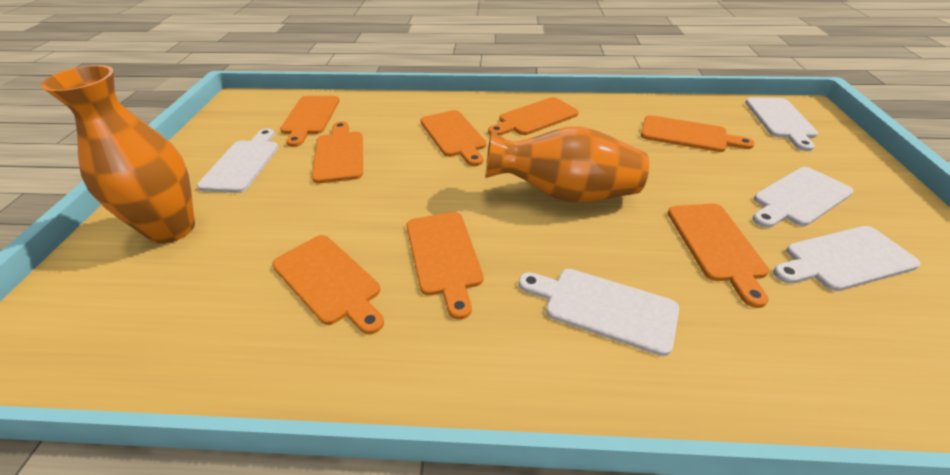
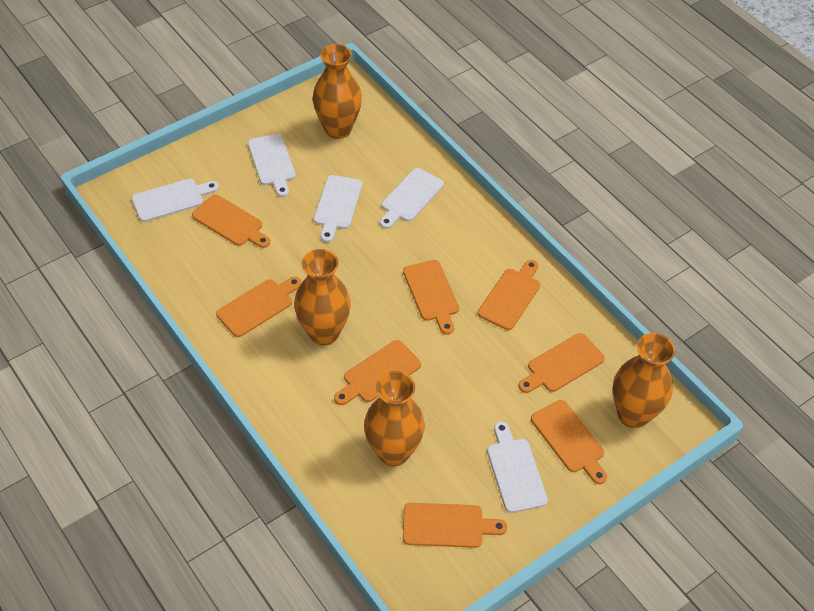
orange vase: 2 -> 4

